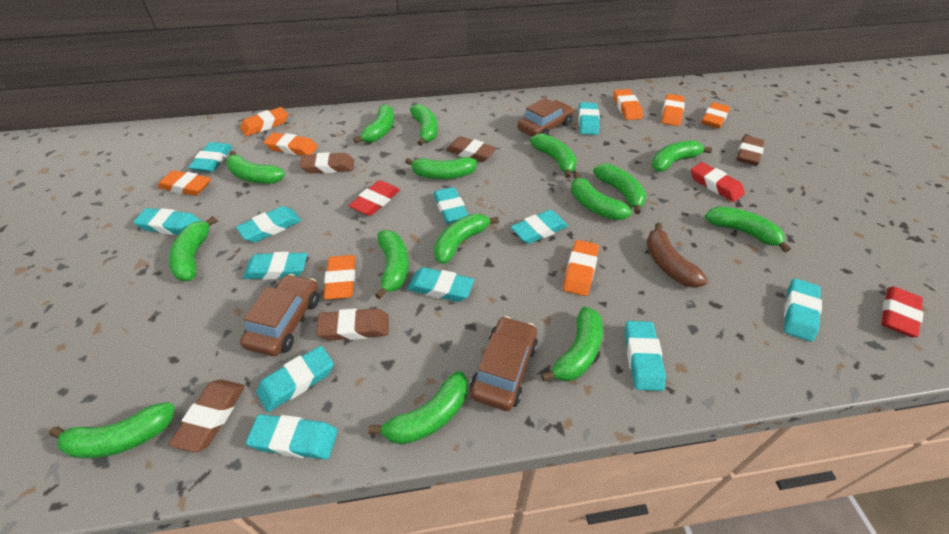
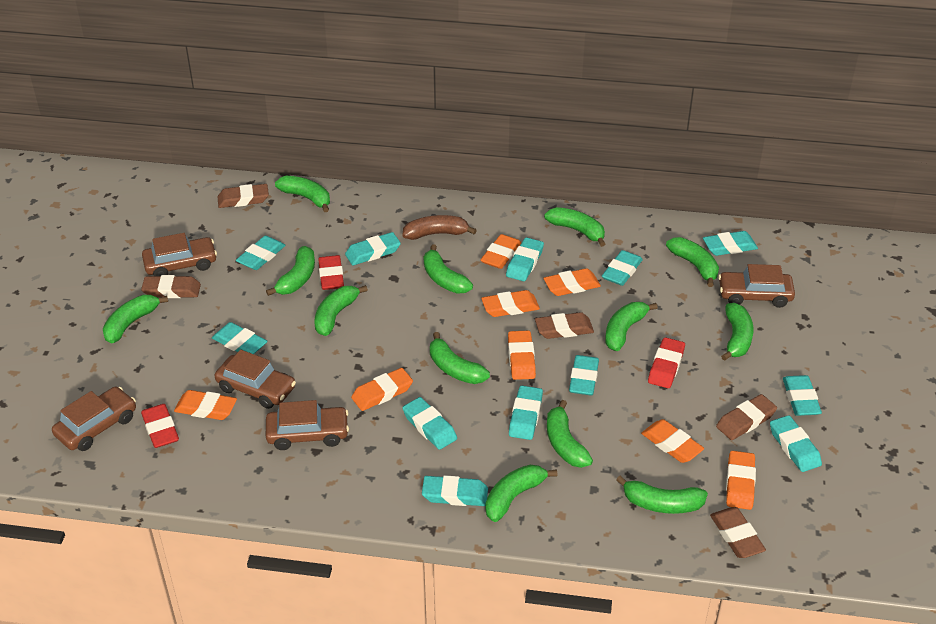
brown car: 3 -> 5
green banana: 15 -> 13

